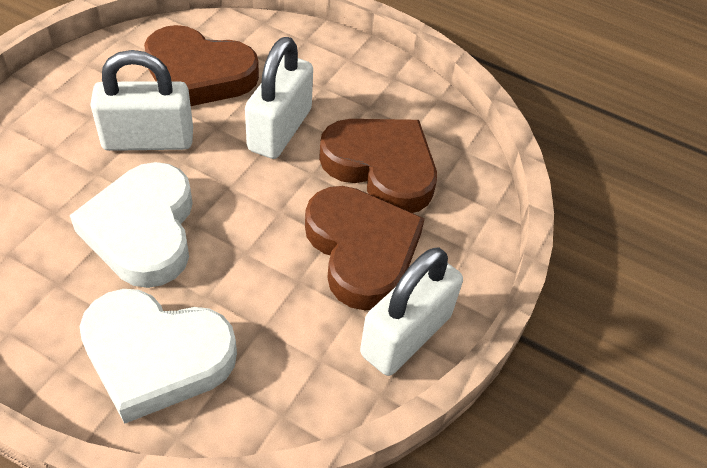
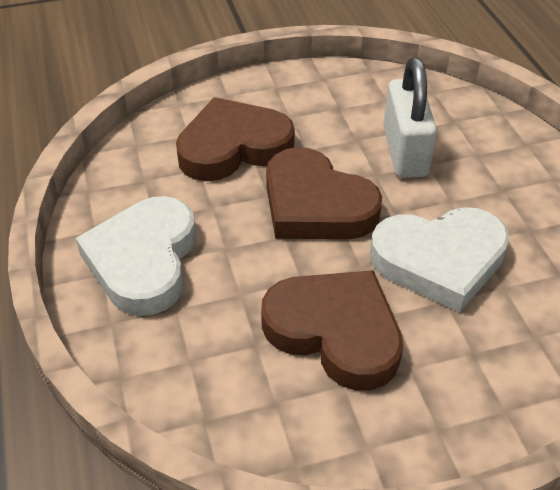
white padlock: 3 -> 1

